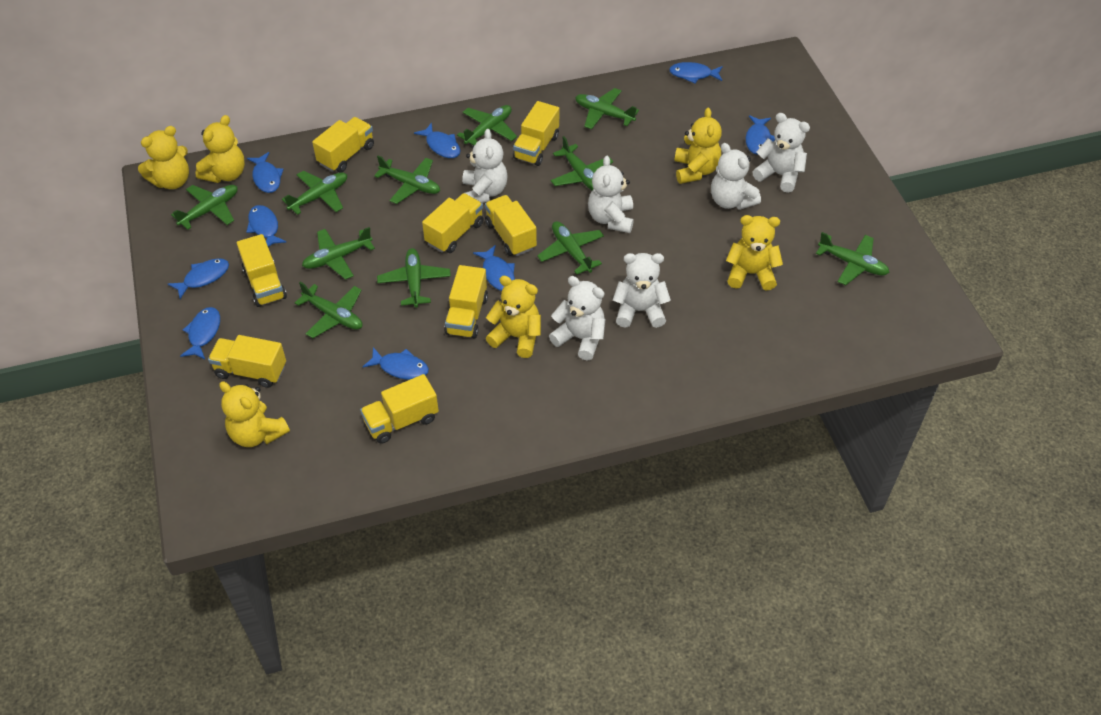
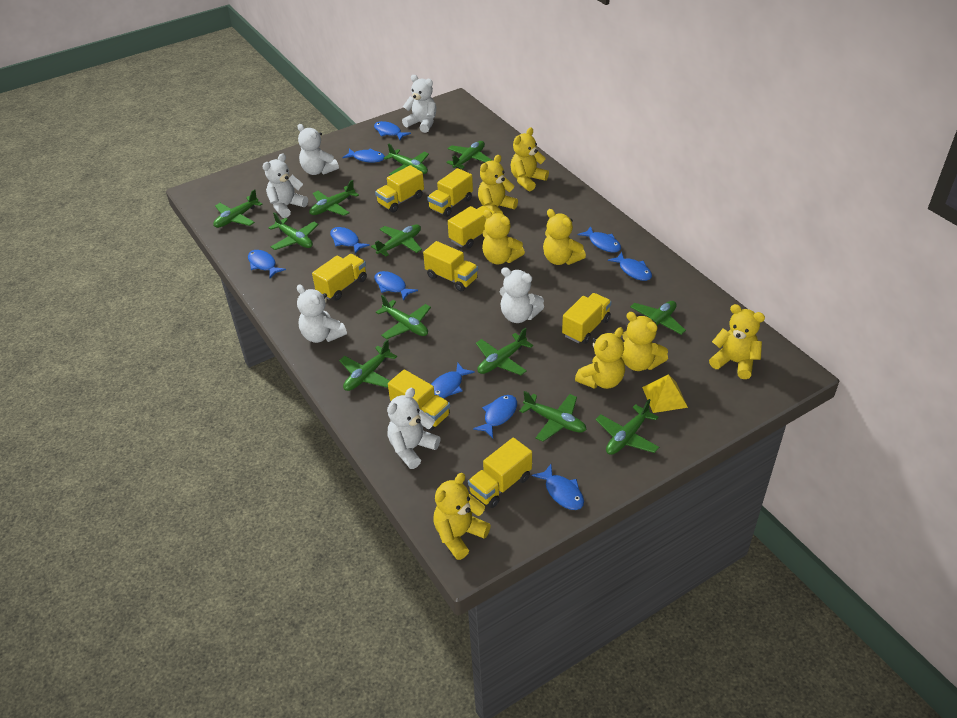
blue fish: 9 -> 10
green plane: 11 -> 12
yellow pyramid: 0 -> 1
yellow teddy bear: 6 -> 8

